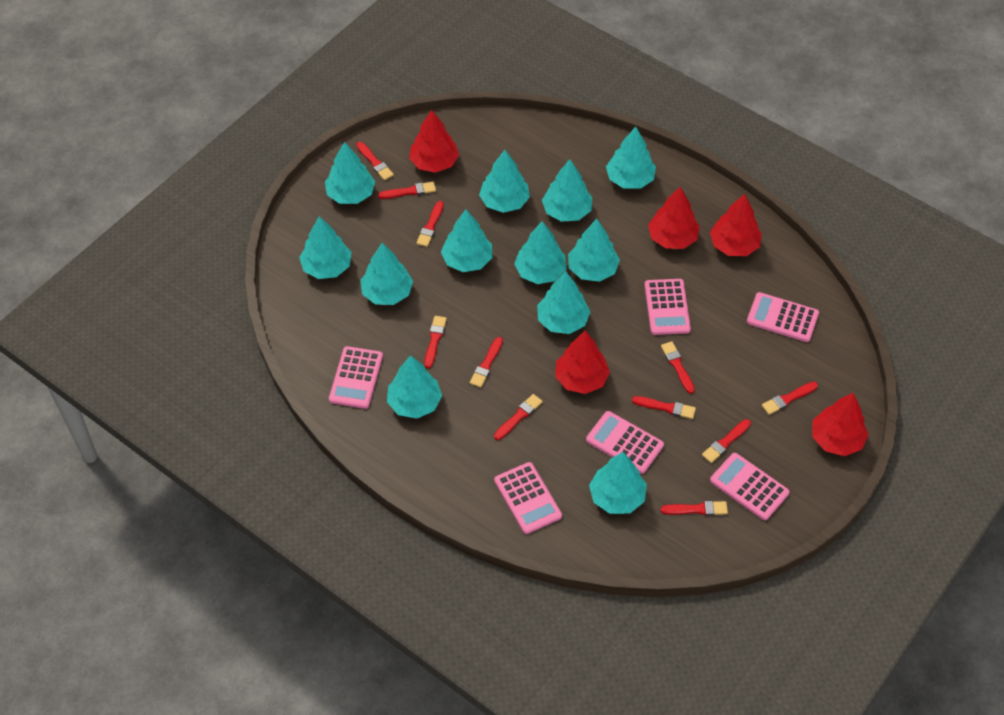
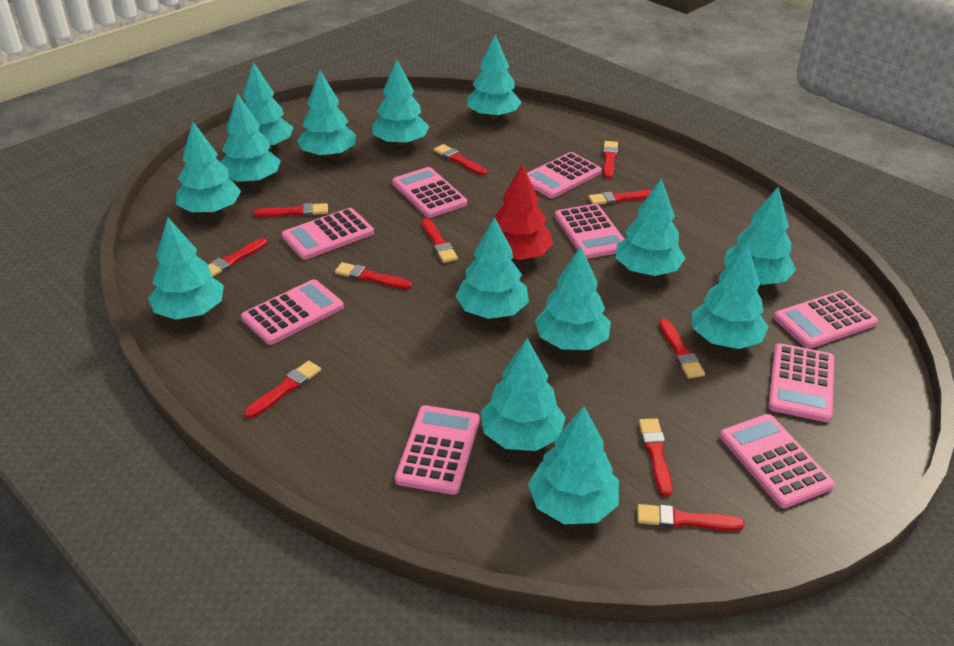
pink calculator: 6 -> 9
red tree: 5 -> 1
turquoise tree: 12 -> 14

